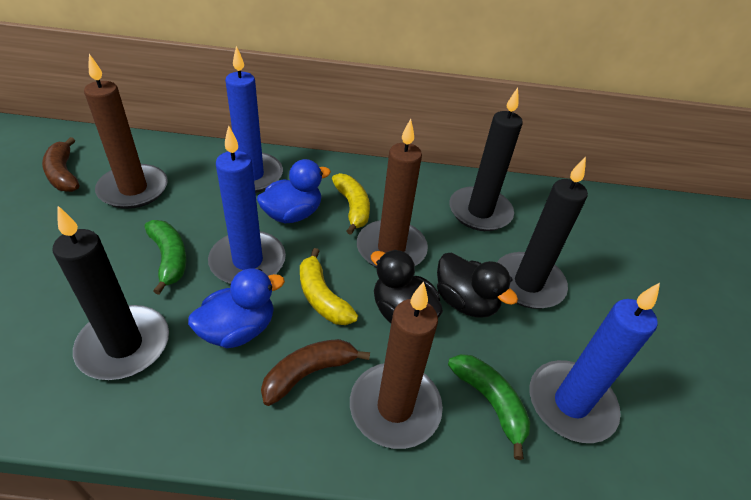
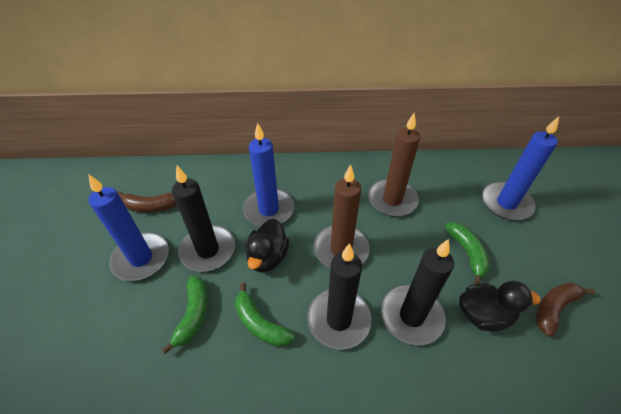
blue duck: 2 -> 0
brown candle: 3 -> 2
green banana: 2 -> 3
yellow banana: 2 -> 0

